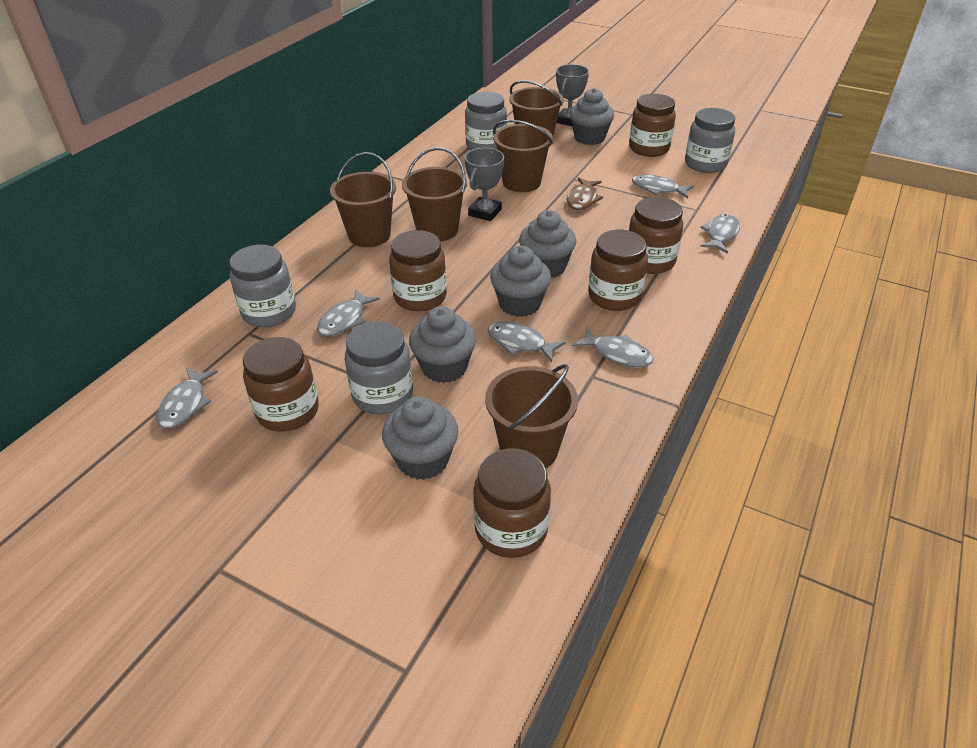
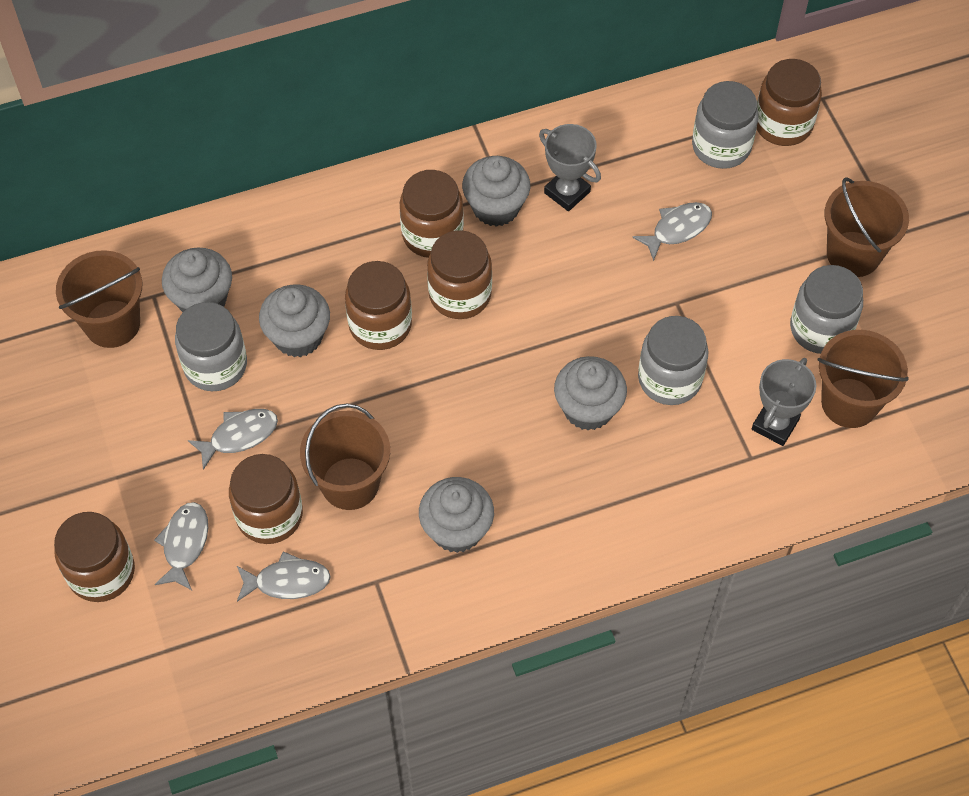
brown bucket: 5 -> 4
brown fish: 1 -> 0
grey fish: 6 -> 4

